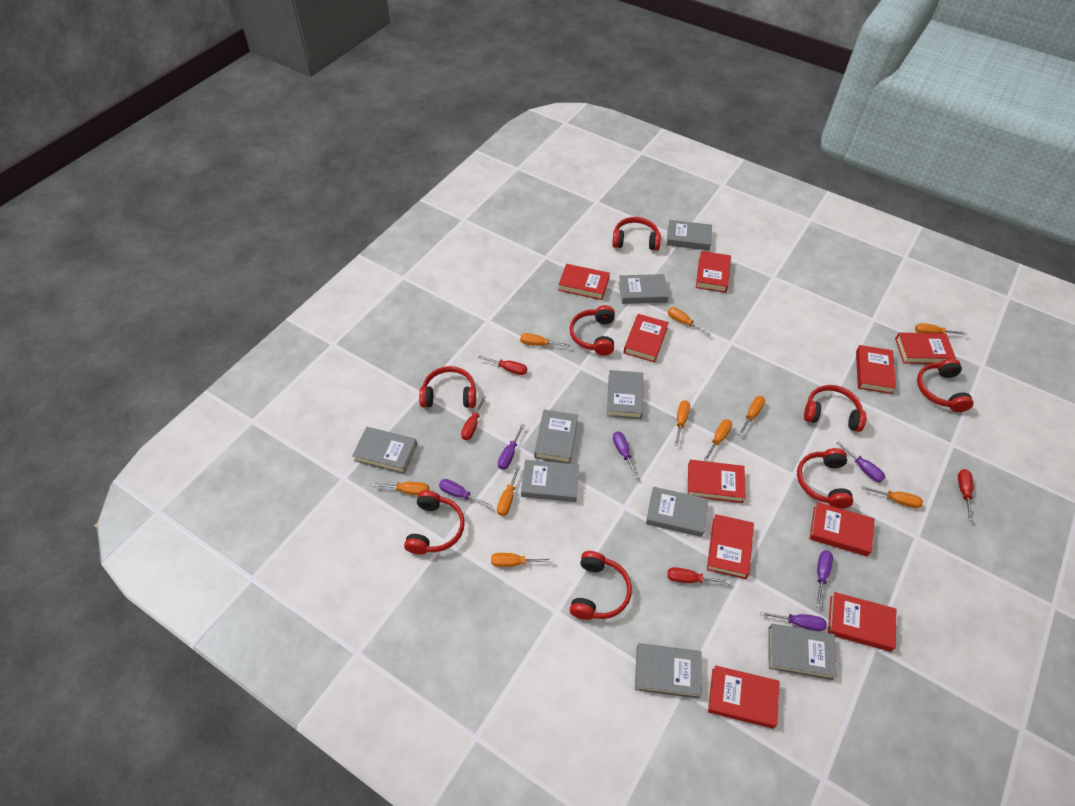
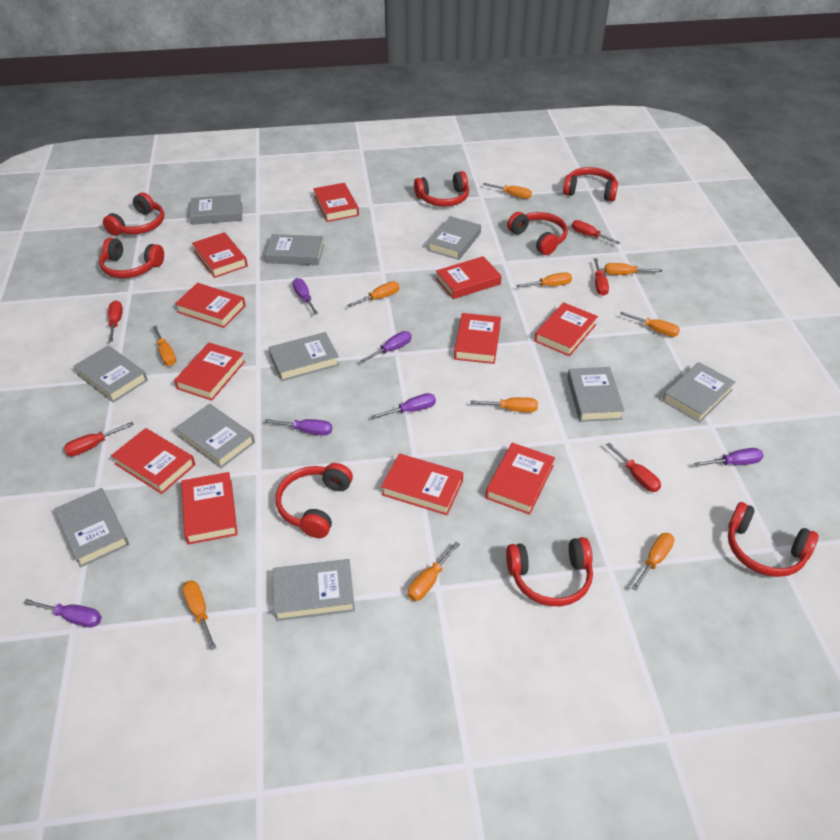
grey book: 9 -> 10
red book: 10 -> 11
red screwdriver: 4 -> 5

